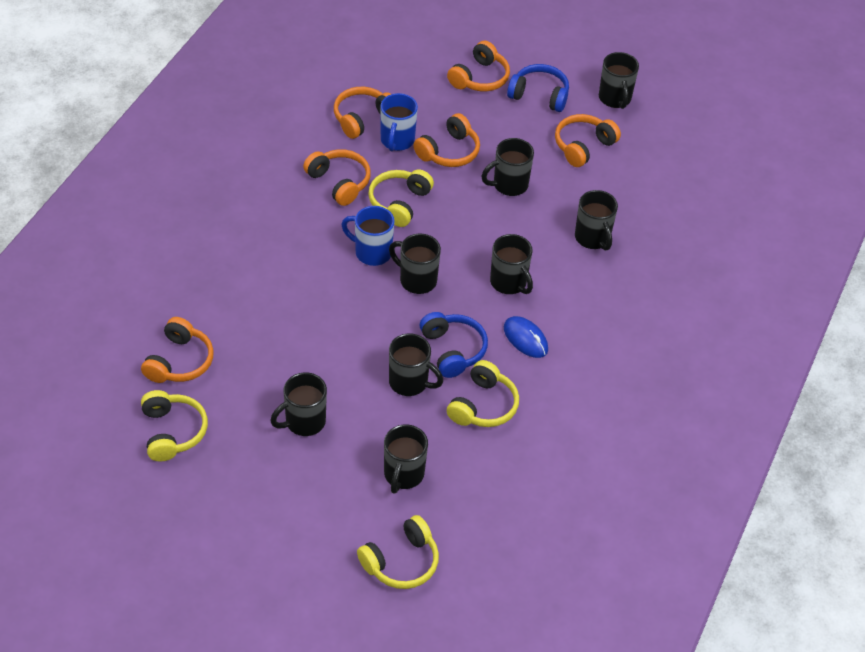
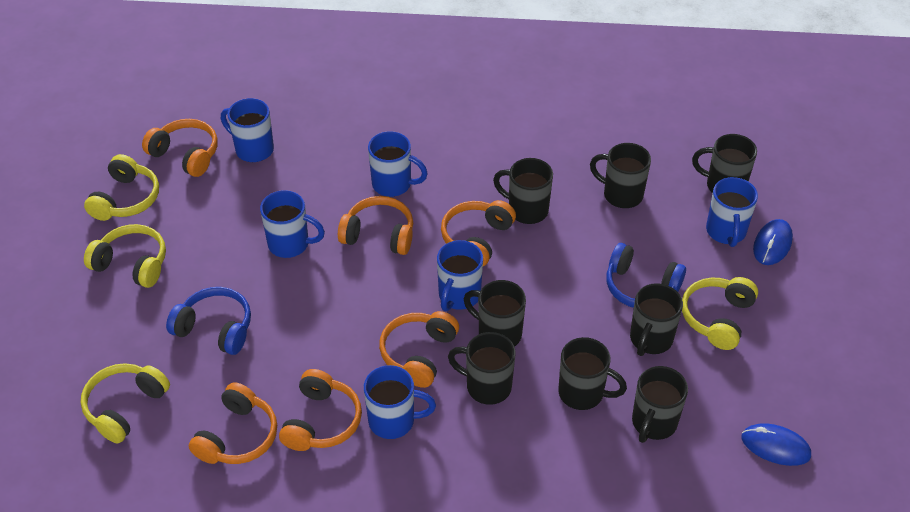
blue mouse: 1 -> 2
blue mug: 2 -> 6

